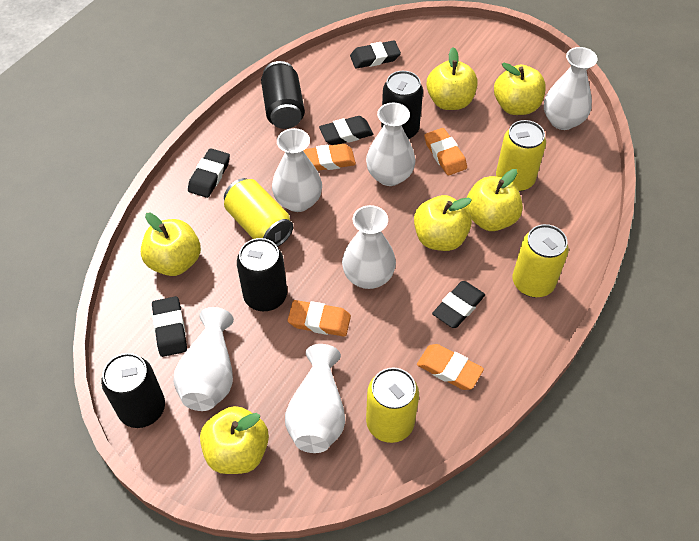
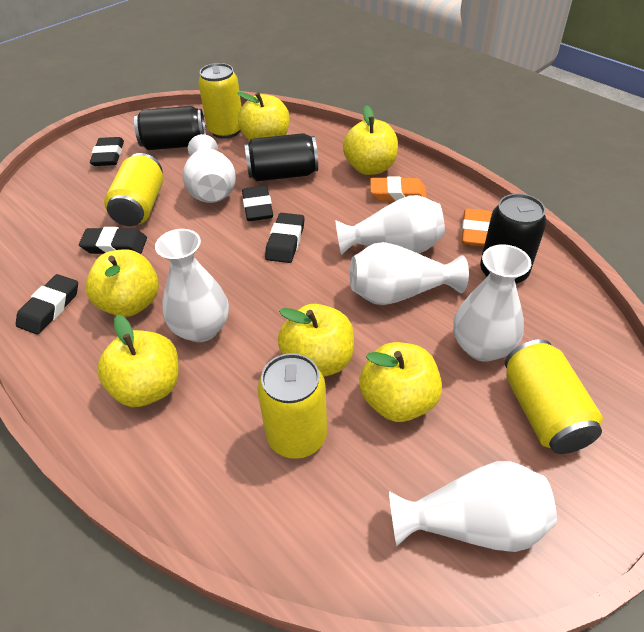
black can: 4 -> 3
orange eraser: 4 -> 2

